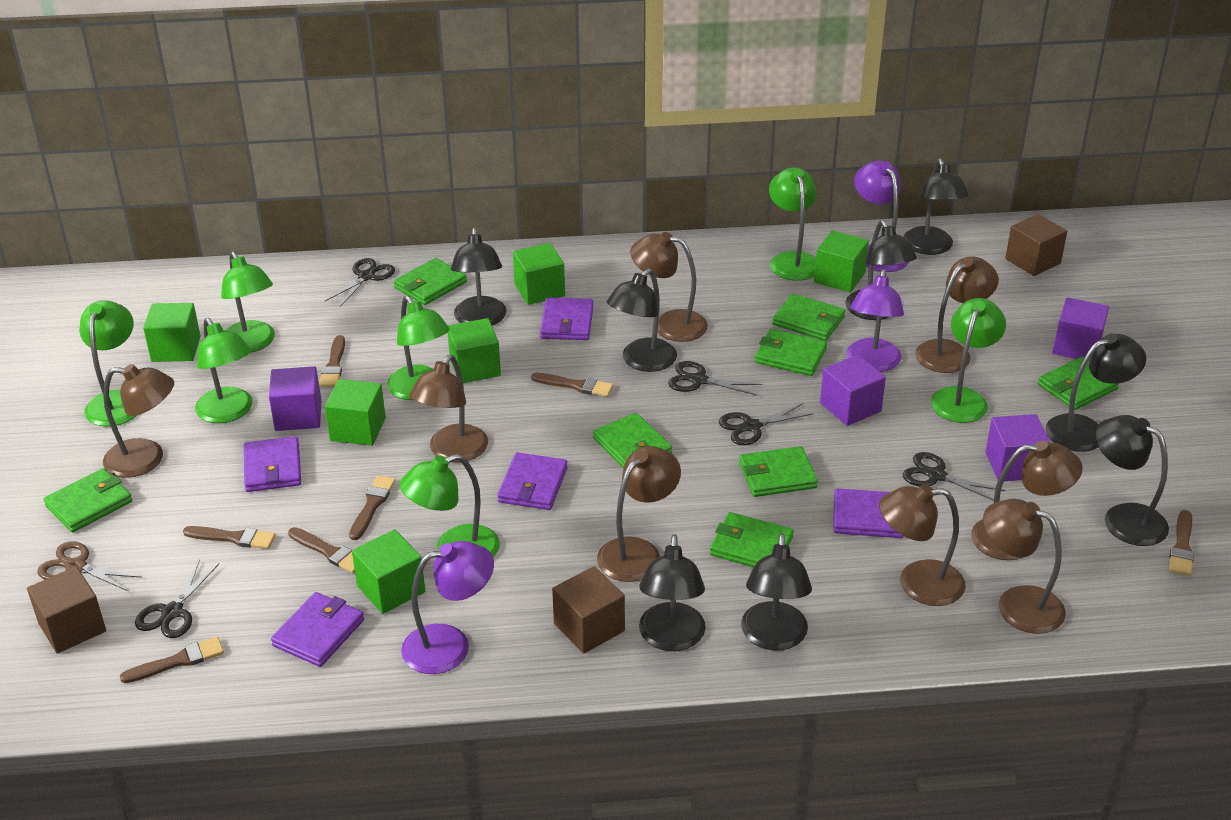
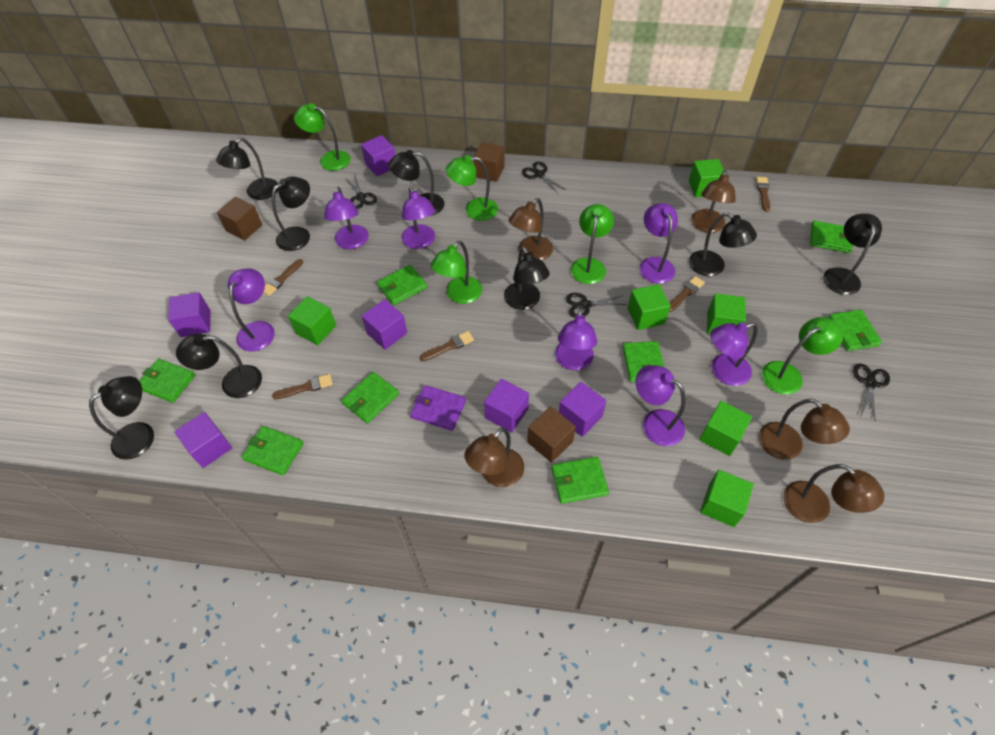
black scissors: 5 -> 4
brown brush: 7 -> 5
brown lamp: 8 -> 5
brown scissors: 1 -> 0
green lamp: 7 -> 5
purple cube: 4 -> 6
purple lamp: 3 -> 7
purple wallet: 5 -> 1

